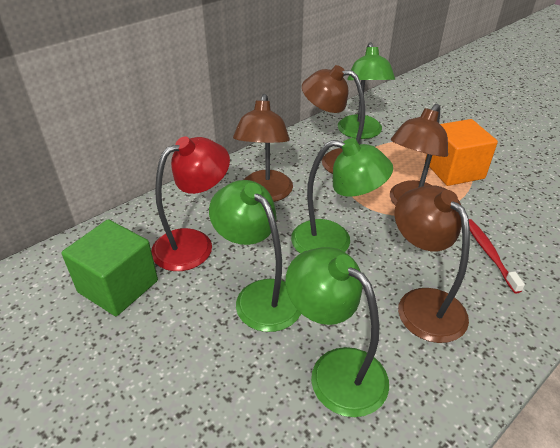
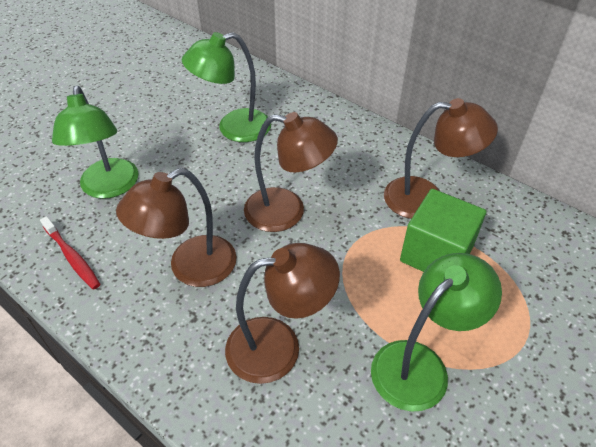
green lamp: 4 -> 3
orange cube: 1 -> 0
red lamp: 1 -> 0

